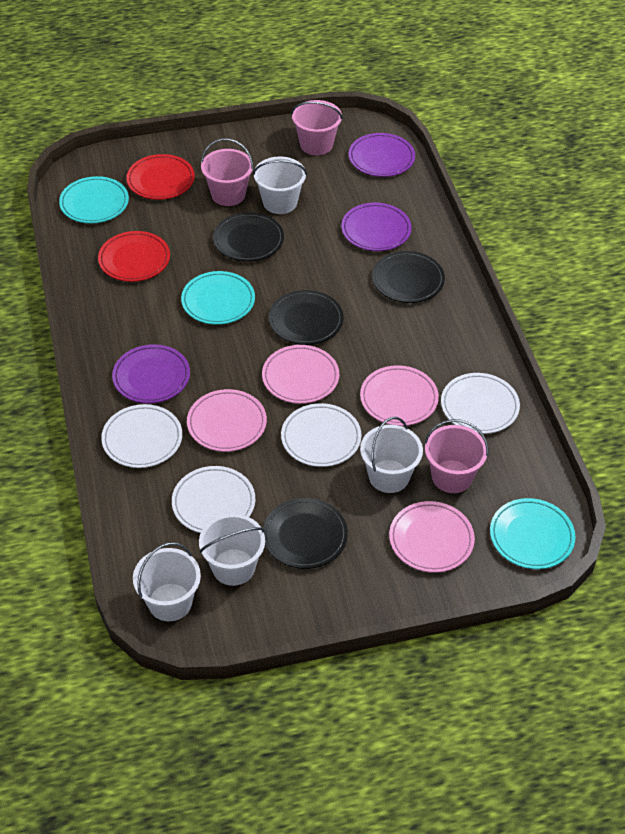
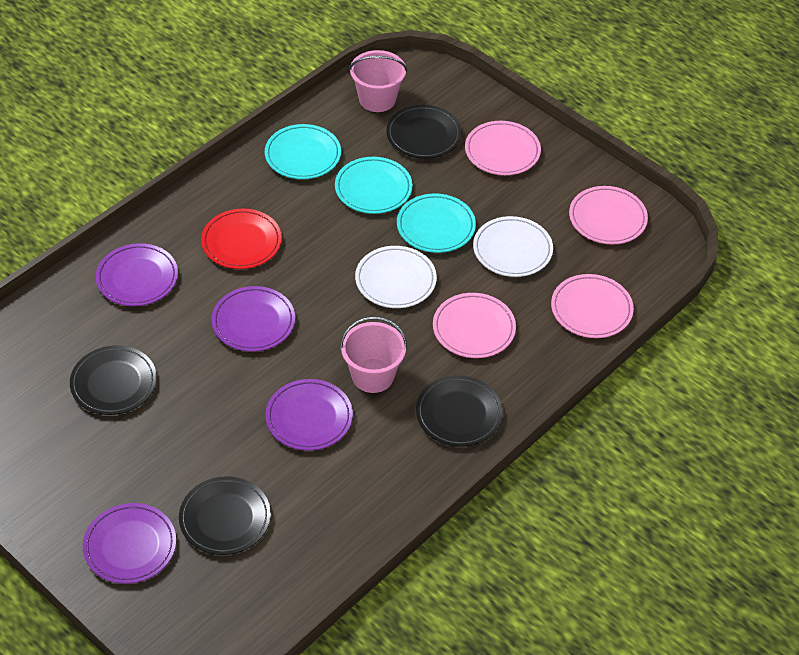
pink bucket: 3 -> 2
purple plate: 3 -> 4
red plate: 2 -> 1
white bucket: 4 -> 0
white plate: 4 -> 2

